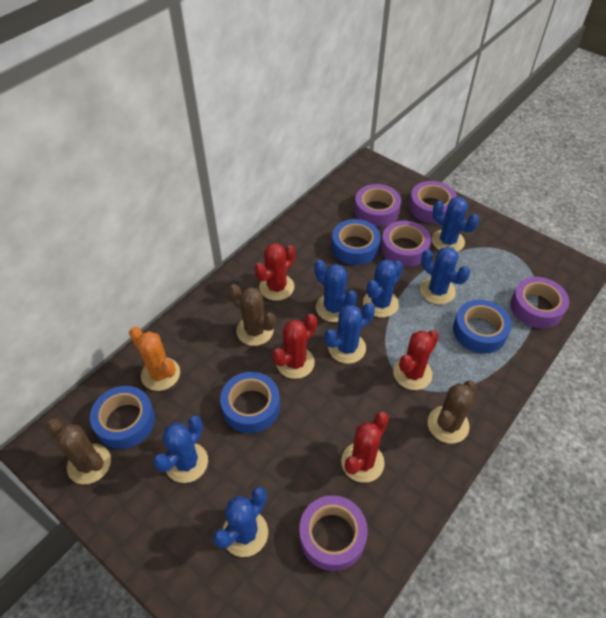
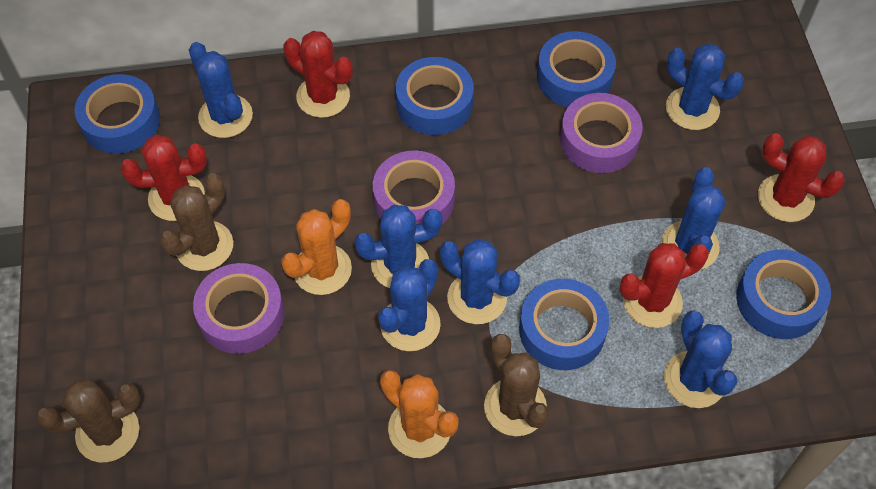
blue tape: 4 -> 5
orange cactus: 1 -> 2
purple tape: 5 -> 3

